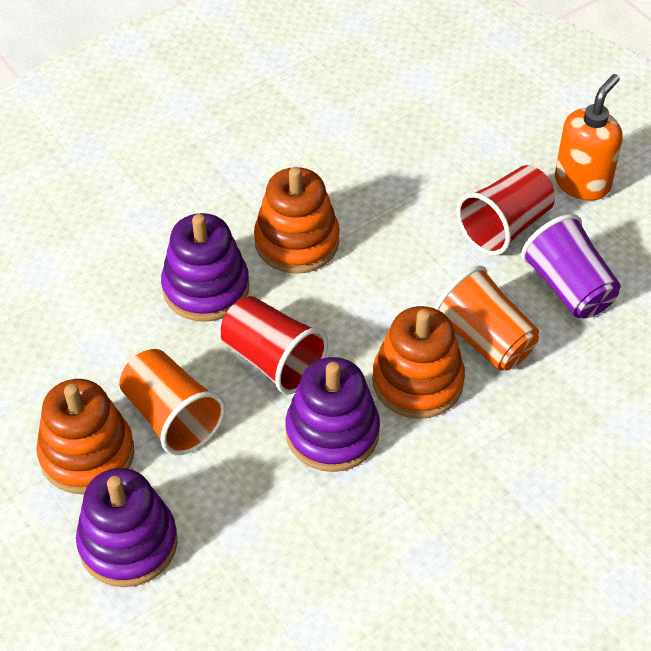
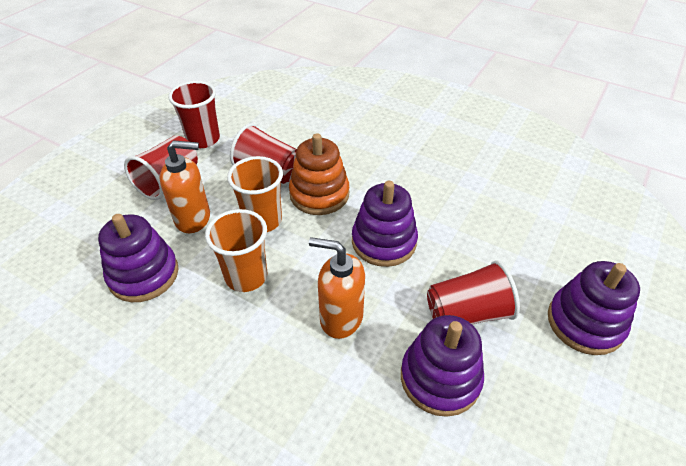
orange soap dispenser: 1 -> 2
orange stacking toy: 3 -> 1
purple cup: 1 -> 0
purple stacking toy: 3 -> 4
red cup: 2 -> 4

